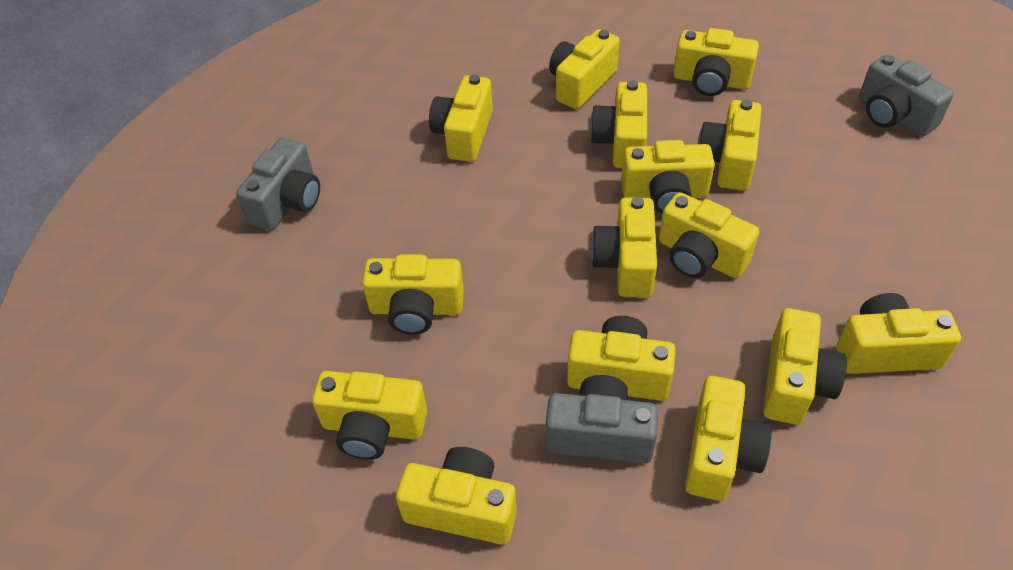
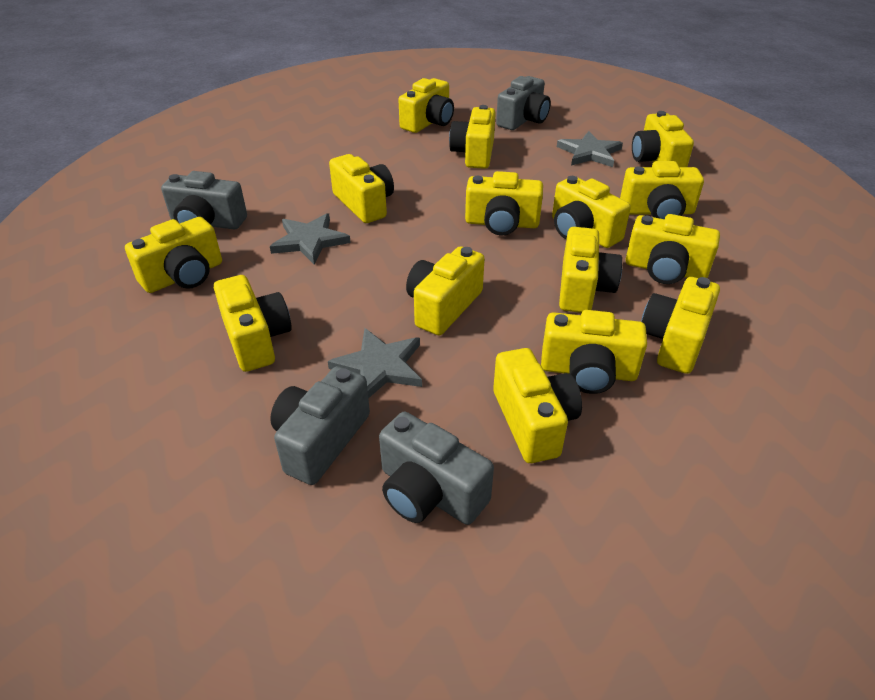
grey camera: 3 -> 4
grey star: 0 -> 3

